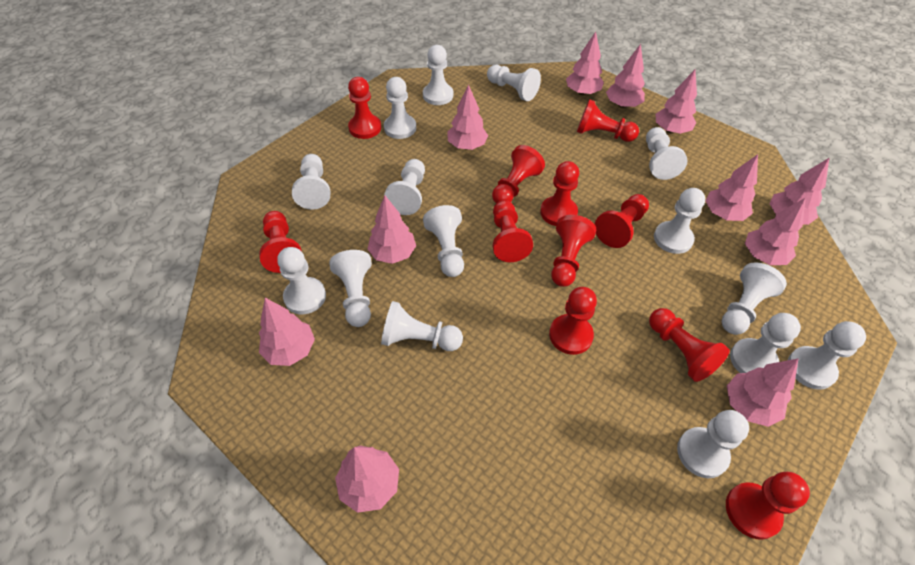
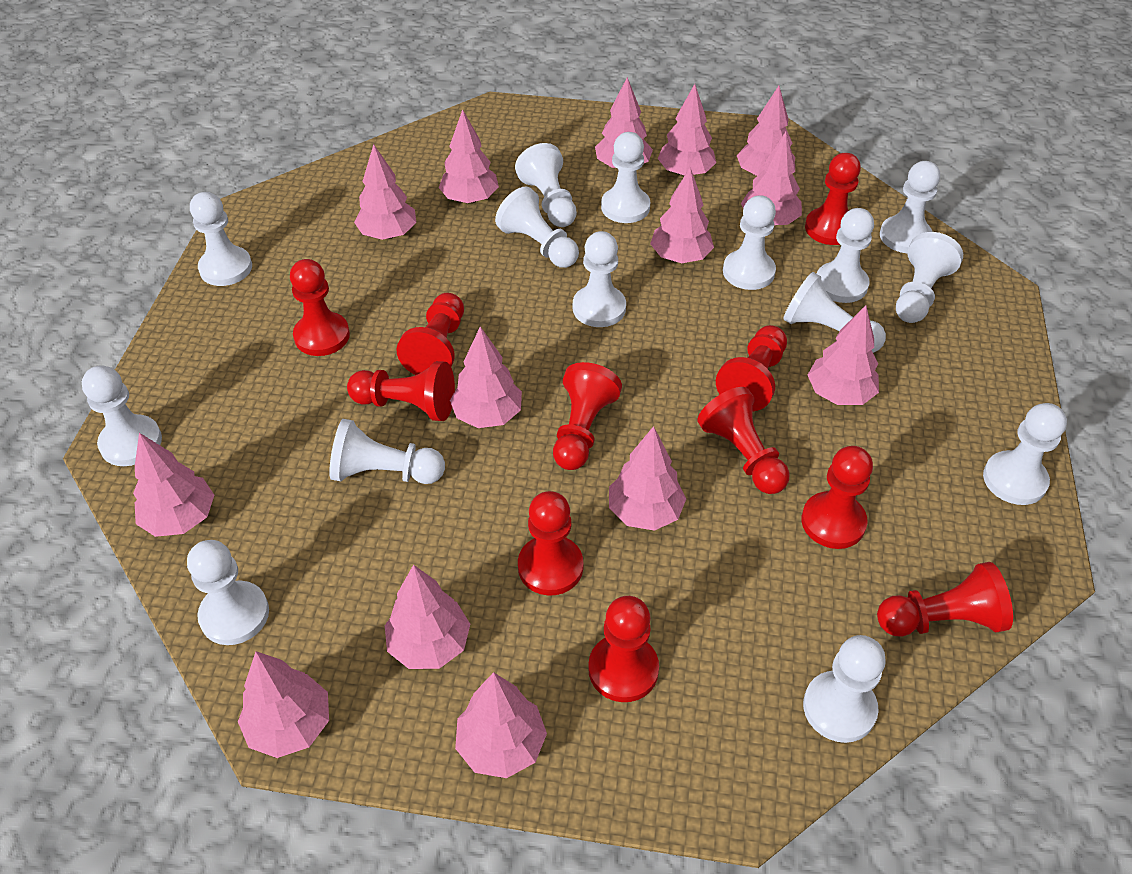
pink tree: 11 -> 14

